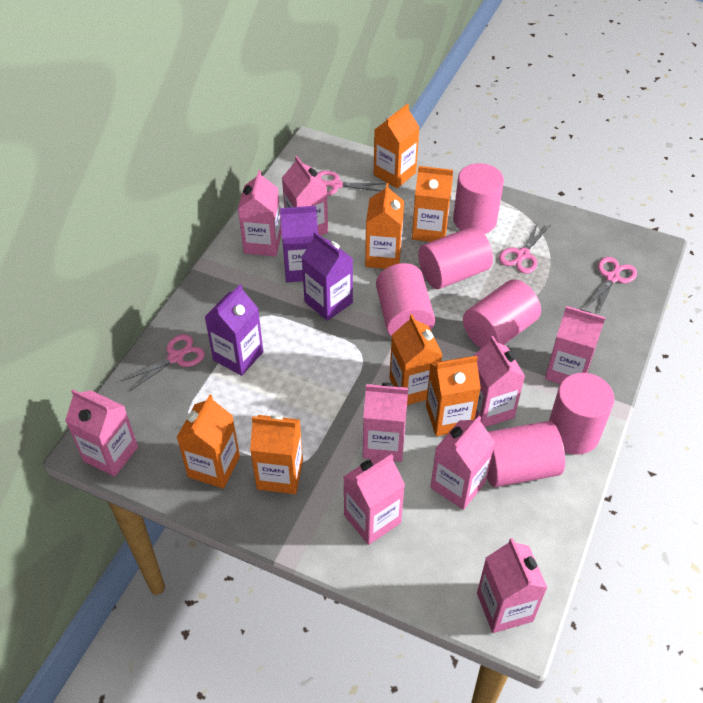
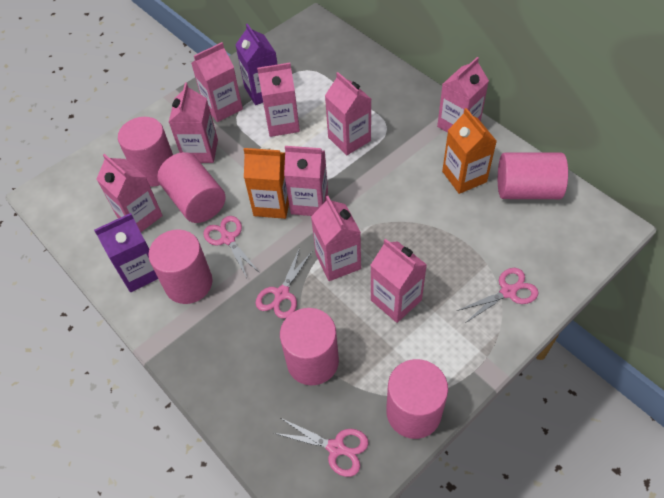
orange carton: 7 -> 2
purple carton: 3 -> 2

